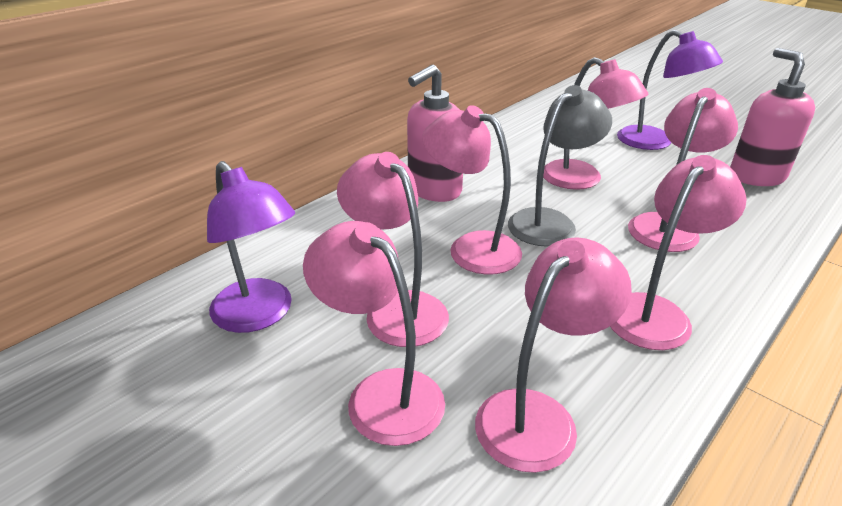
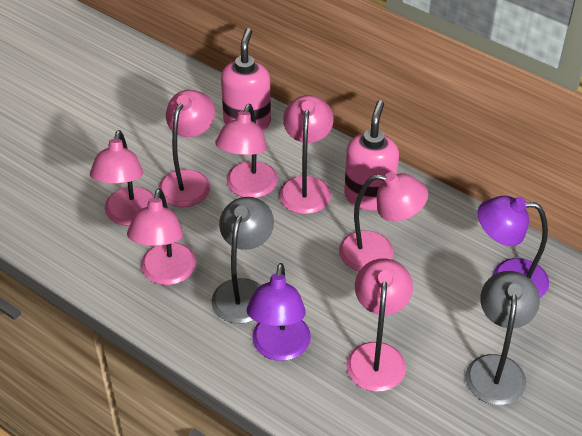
grey lamp: 1 -> 2

